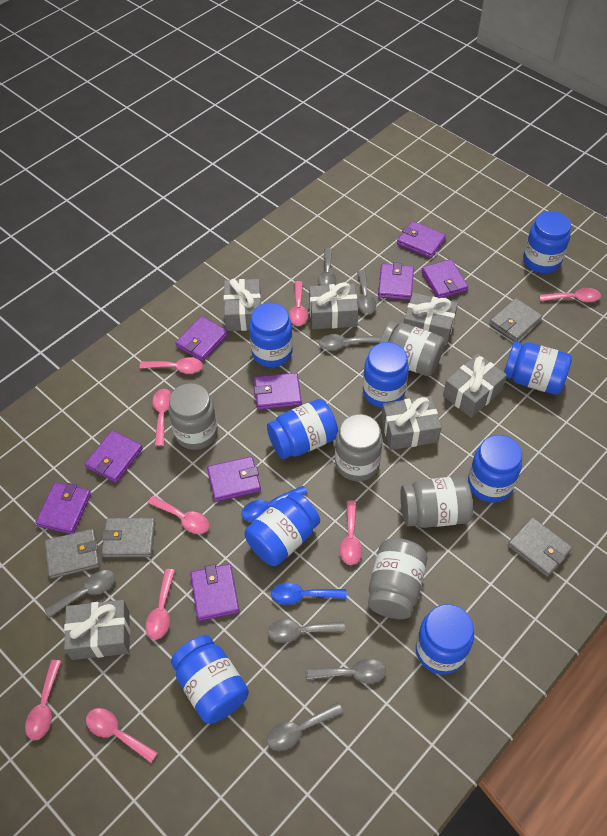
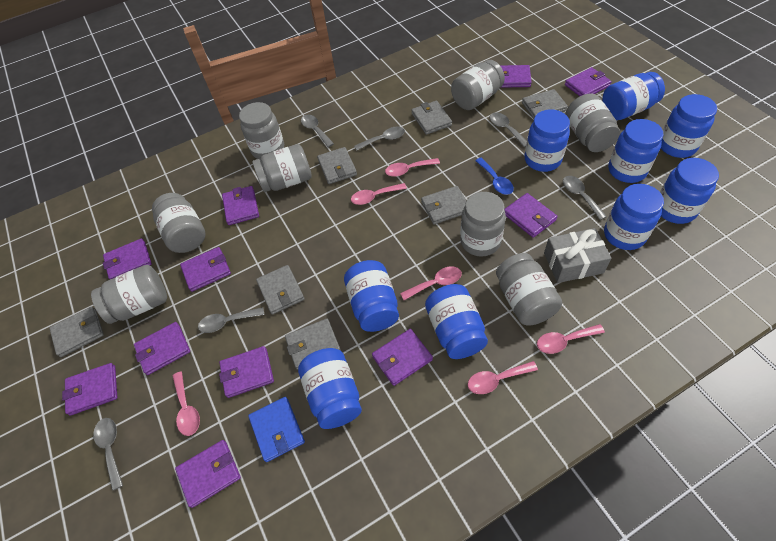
blue spoon: 2 -> 1
blue wallet: 0 -> 1
grey gift: 6 -> 1
grey jar: 5 -> 8
grey spoon: 7 -> 6
grey wallet: 4 -> 7
pink spoon: 9 -> 6
purple wallet: 9 -> 11

